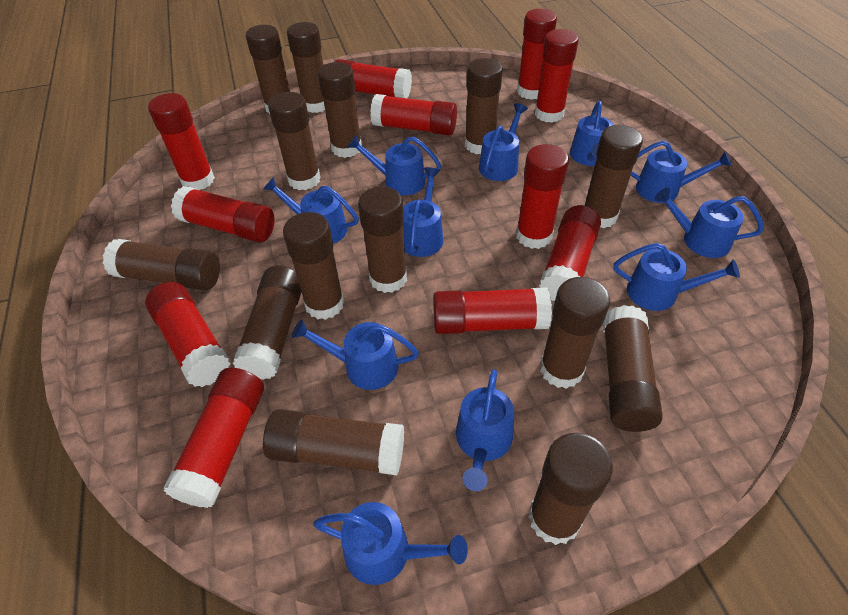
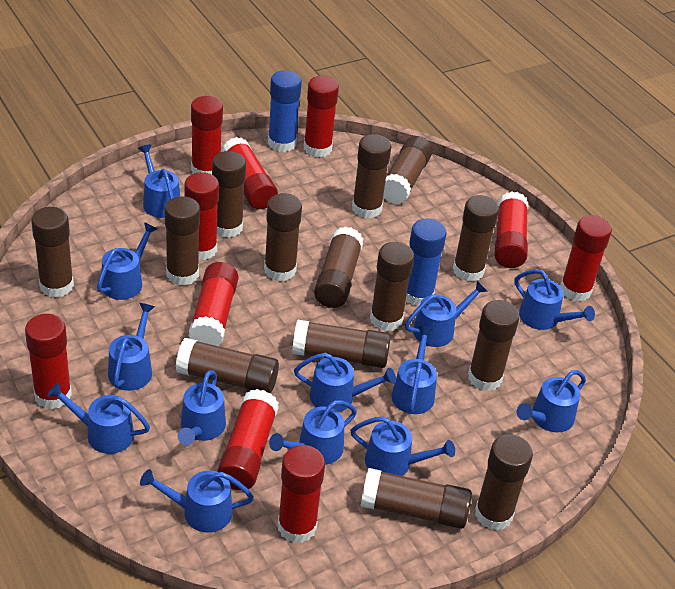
blue glue stick: 0 -> 2
blue watering can: 11 -> 13
red glue stick: 11 -> 10

